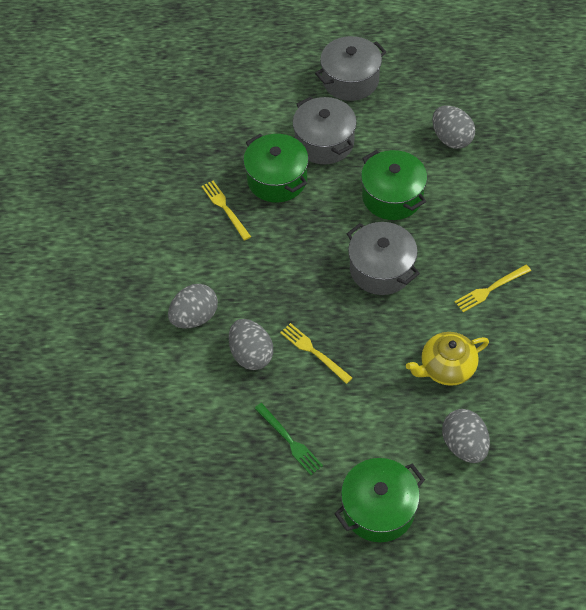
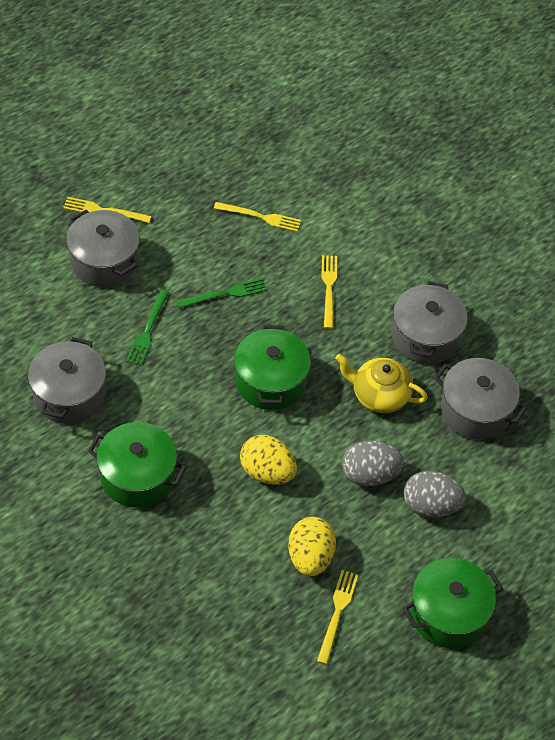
green fork: 1 -> 2
grey egg: 4 -> 2
grey pot: 3 -> 4
yellow egg: 0 -> 2
yellow fork: 3 -> 4

